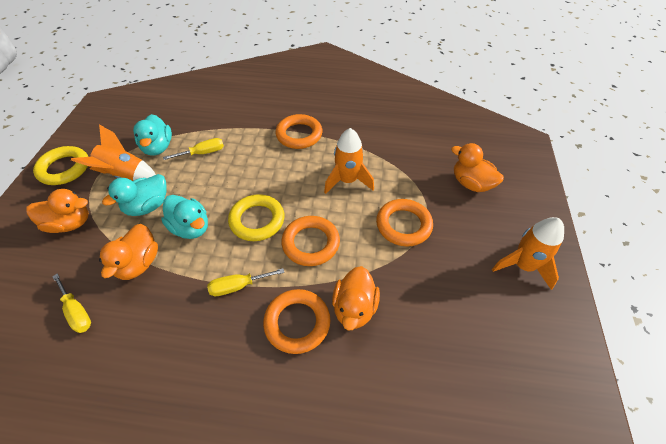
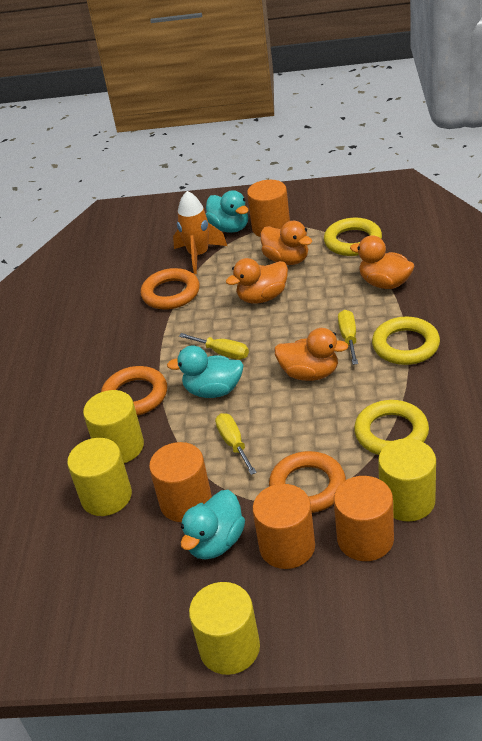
orange cylinder: 0 -> 4
orange ring: 4 -> 3
orange rocket: 3 -> 1
yellow cylinder: 0 -> 4
yellow ring: 2 -> 3

